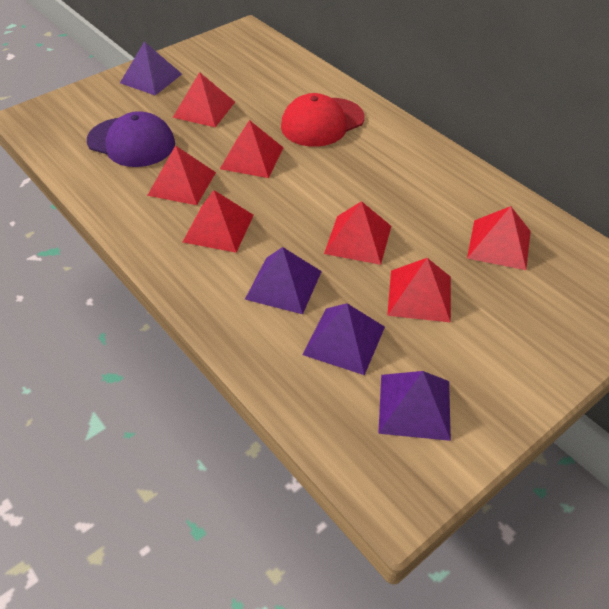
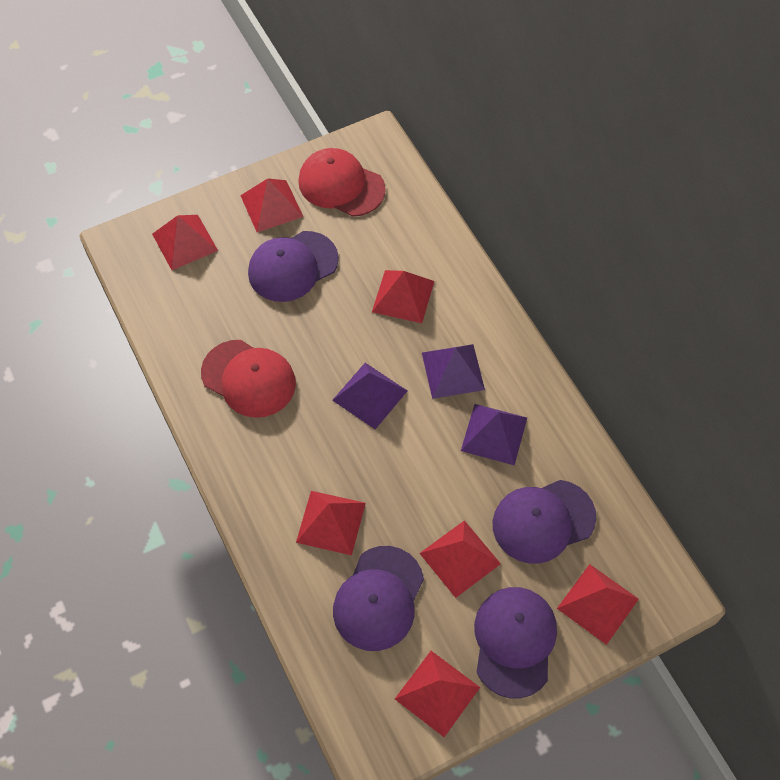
purple cap: 1 -> 4
purple pyramid: 4 -> 3
red cap: 1 -> 2

